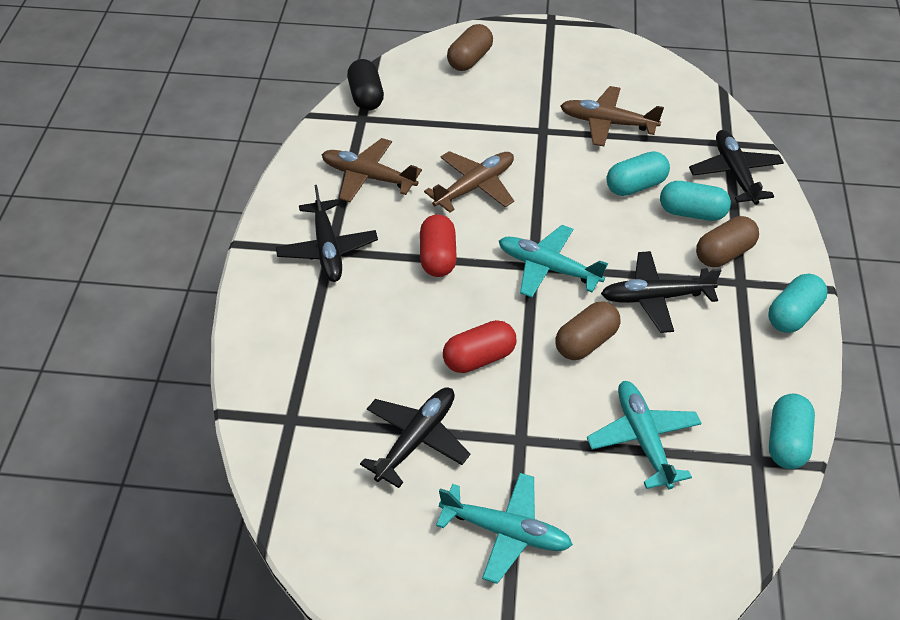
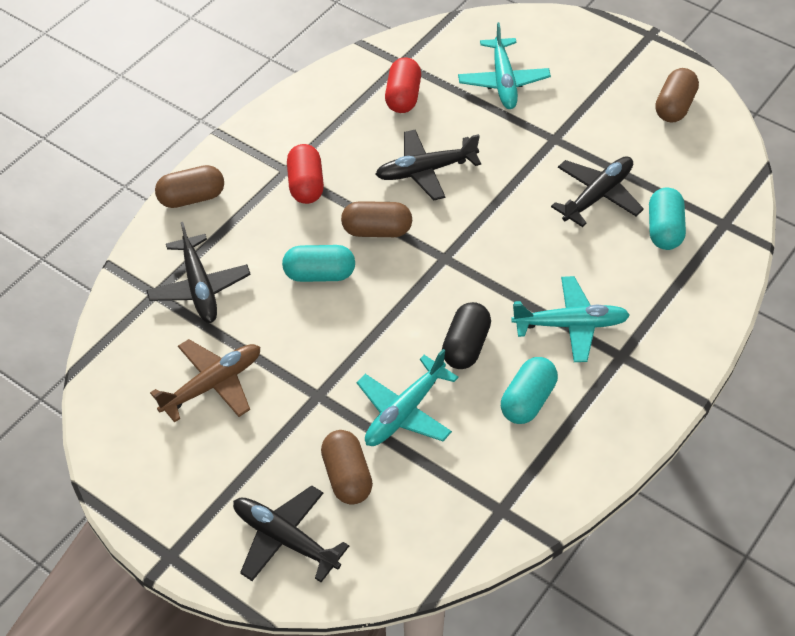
brown capsule: 3 -> 4
brown plane: 3 -> 1
turquoise capsule: 4 -> 3

